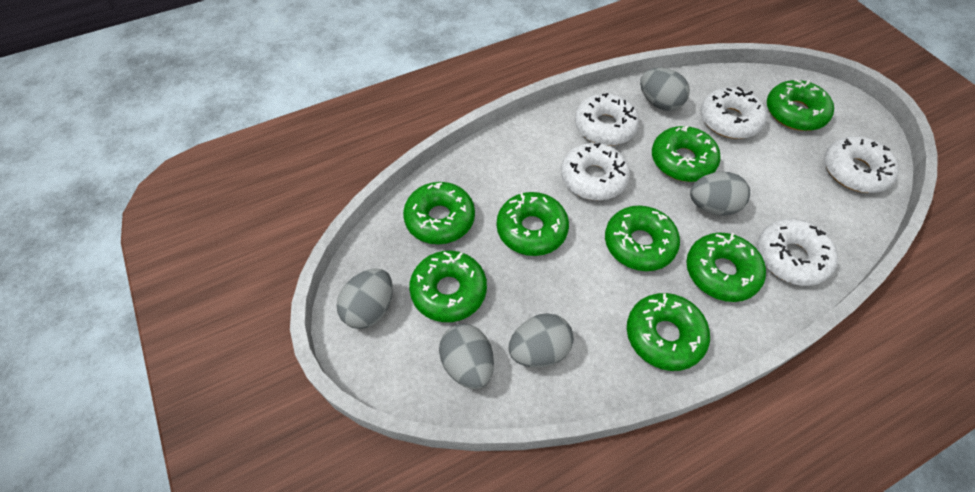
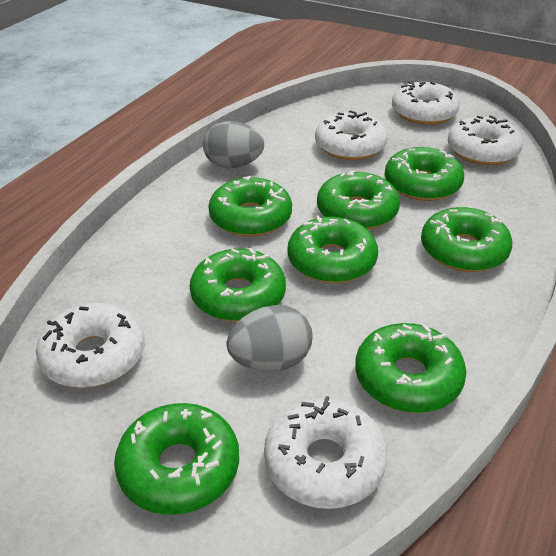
grey egg: 5 -> 2

